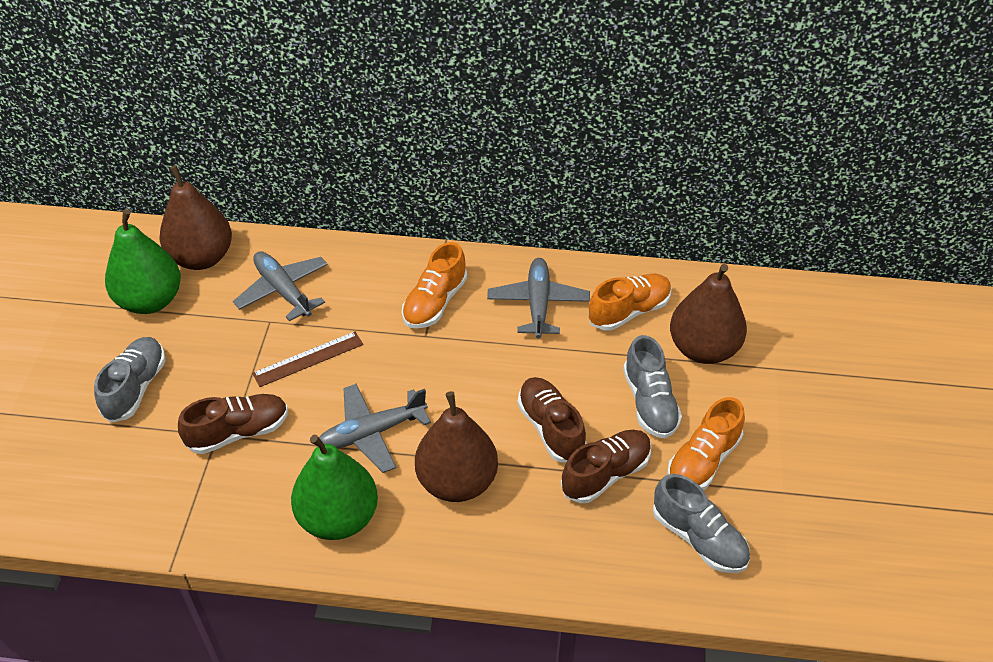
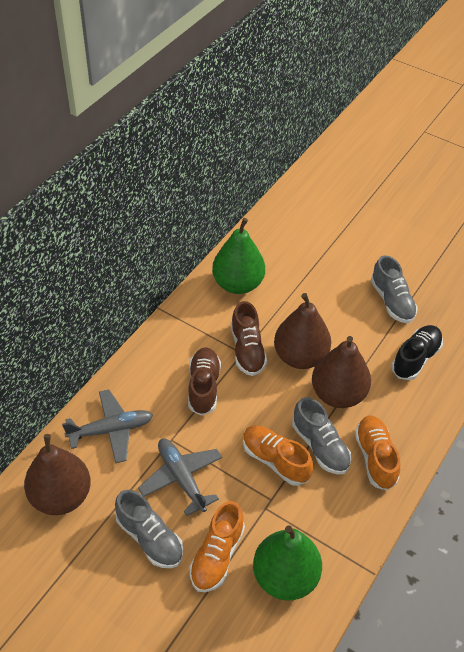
black shoe: 0 -> 1
brown ruler: 1 -> 0
brown shoe: 3 -> 2
grey plane: 3 -> 2

